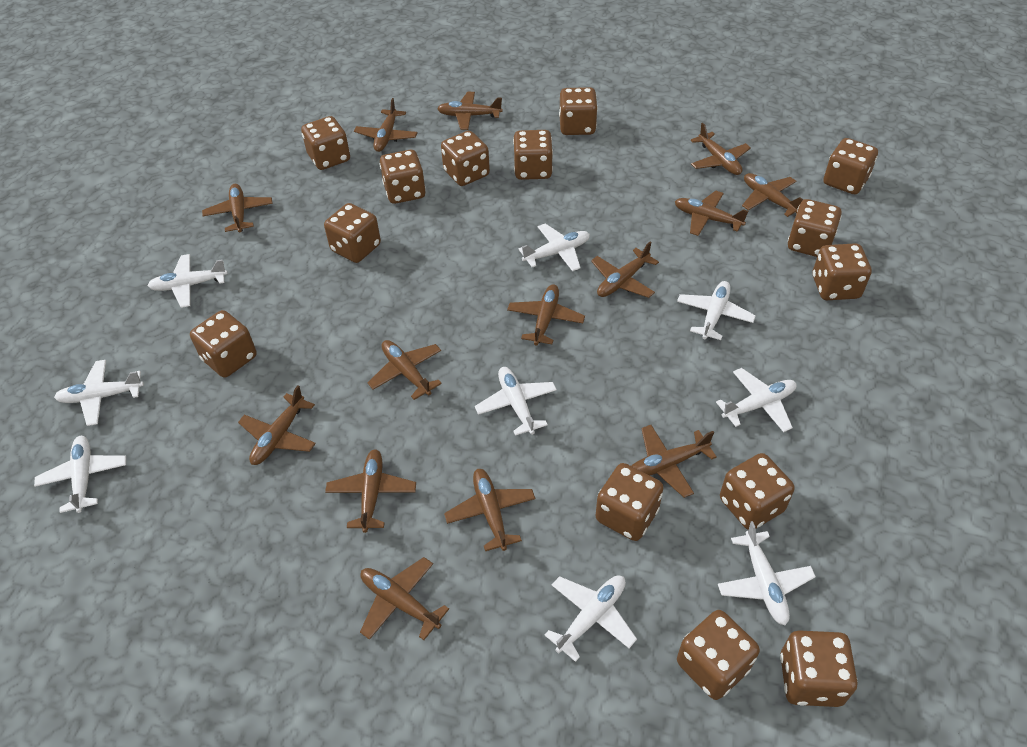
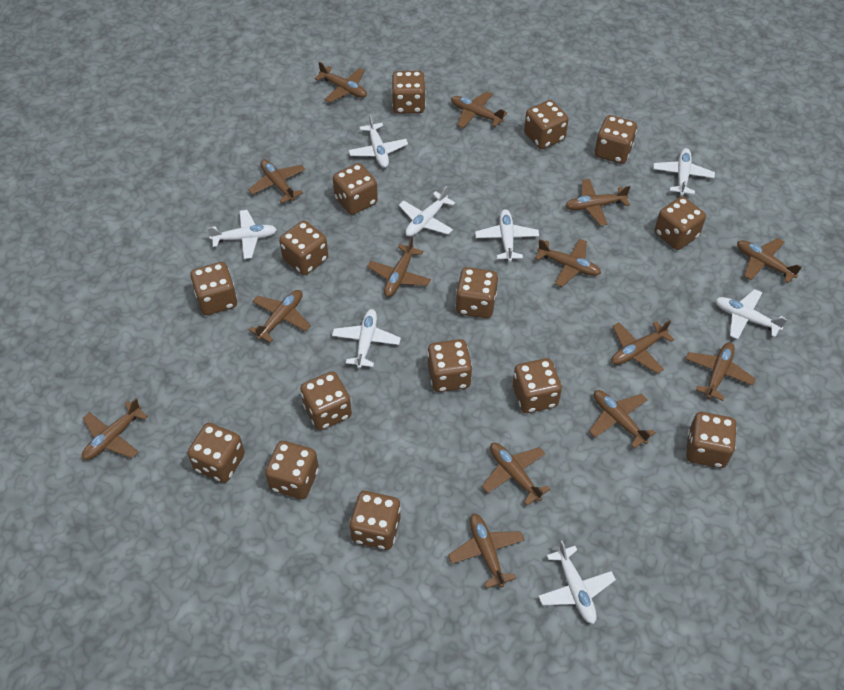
brown dice: 14 -> 15
white plane: 9 -> 8

